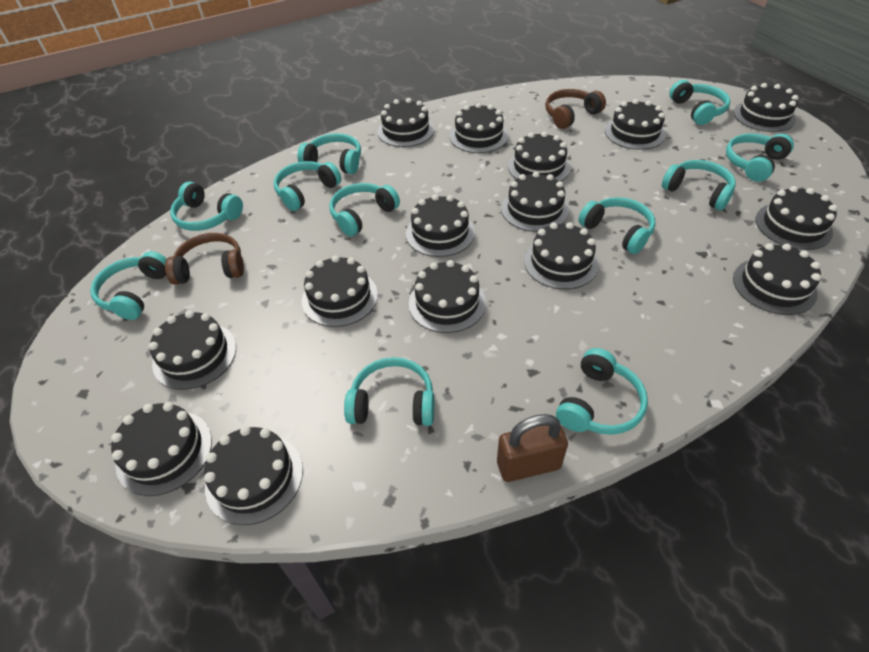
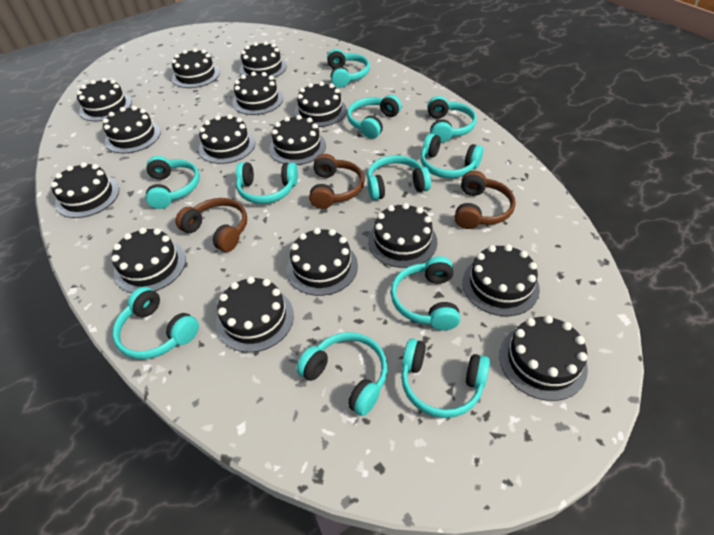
brown headphones: 2 -> 3
brown padlock: 1 -> 0

